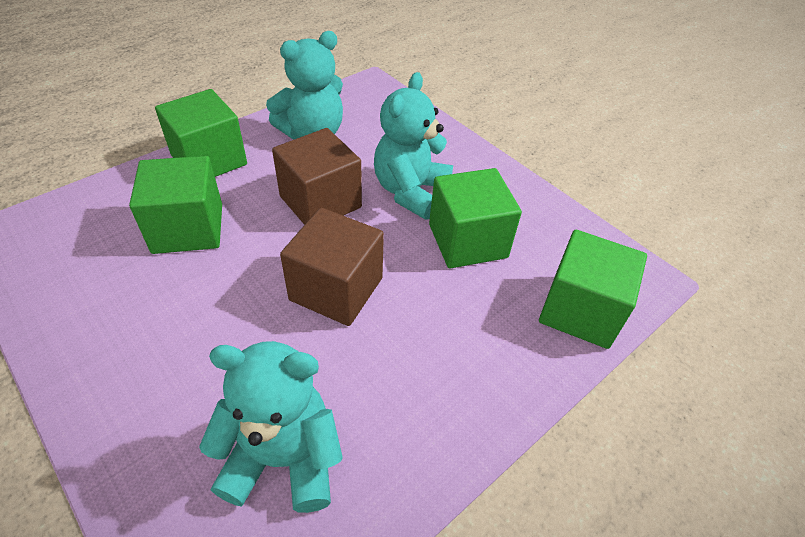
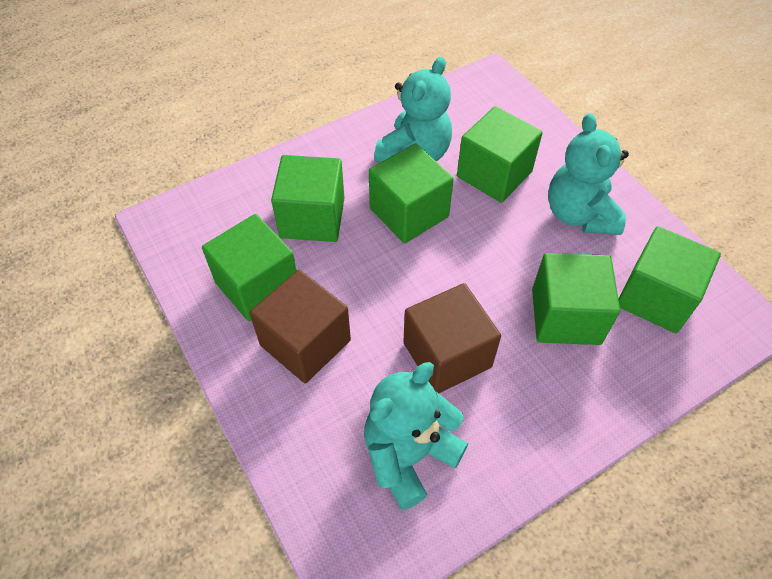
green cube: 4 -> 6

